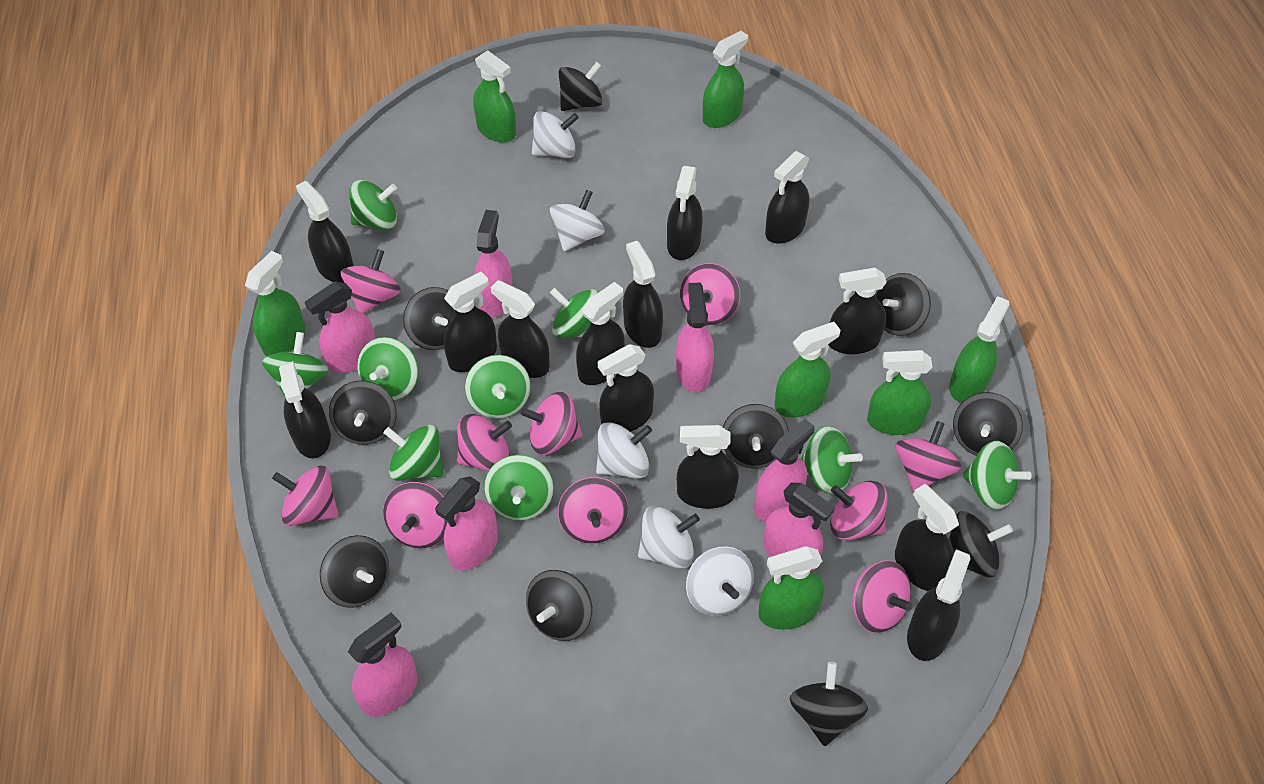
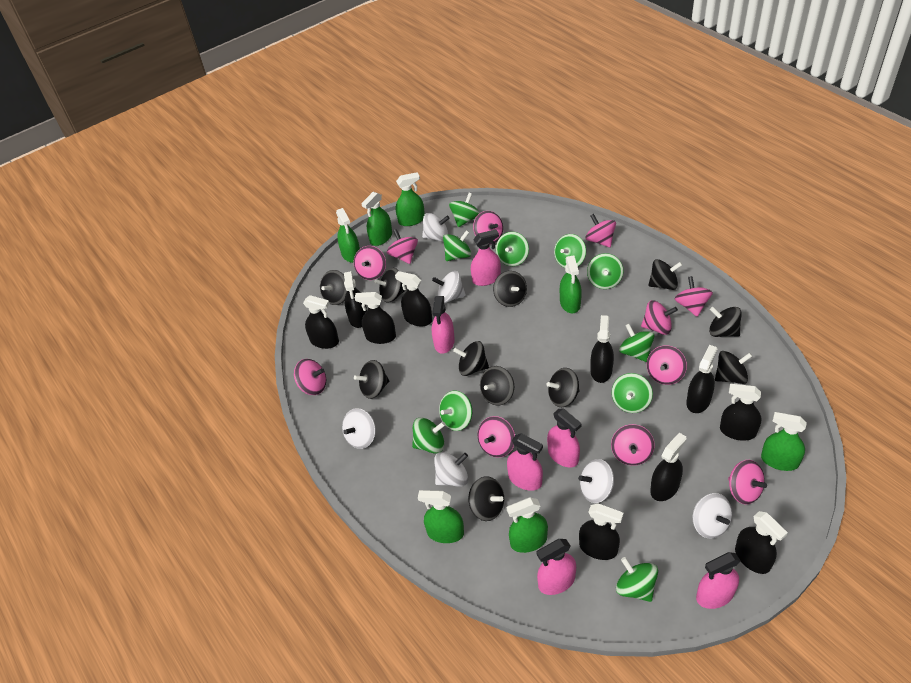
black spinning top: 10 -> 11
black spray bottle: 13 -> 10
green spinning top: 9 -> 10
pink spinning top: 10 -> 11
pink spray bottle: 7 -> 6
white spinning top: 5 -> 6

